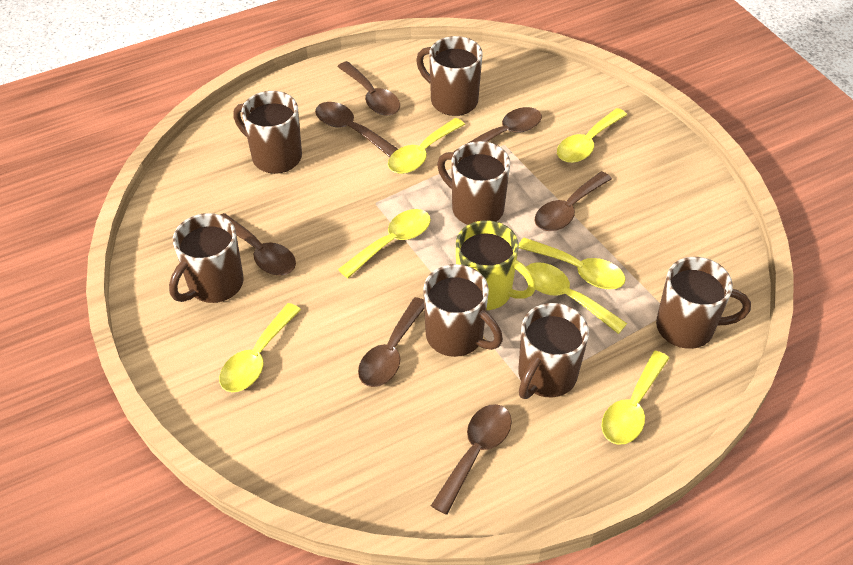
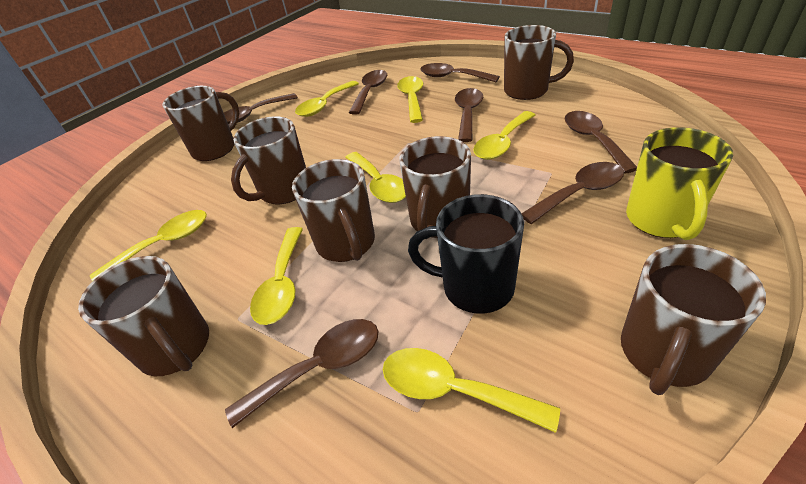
black mug: 0 -> 1

